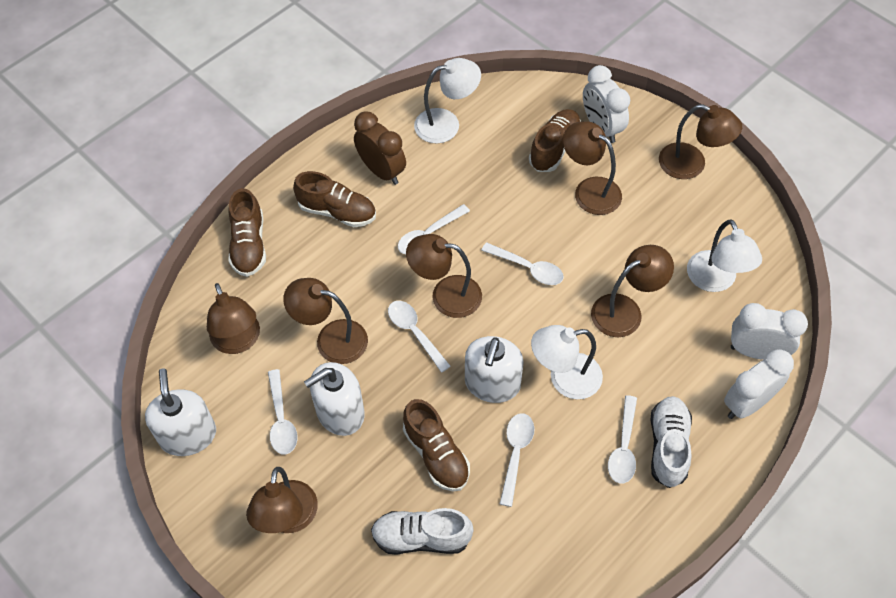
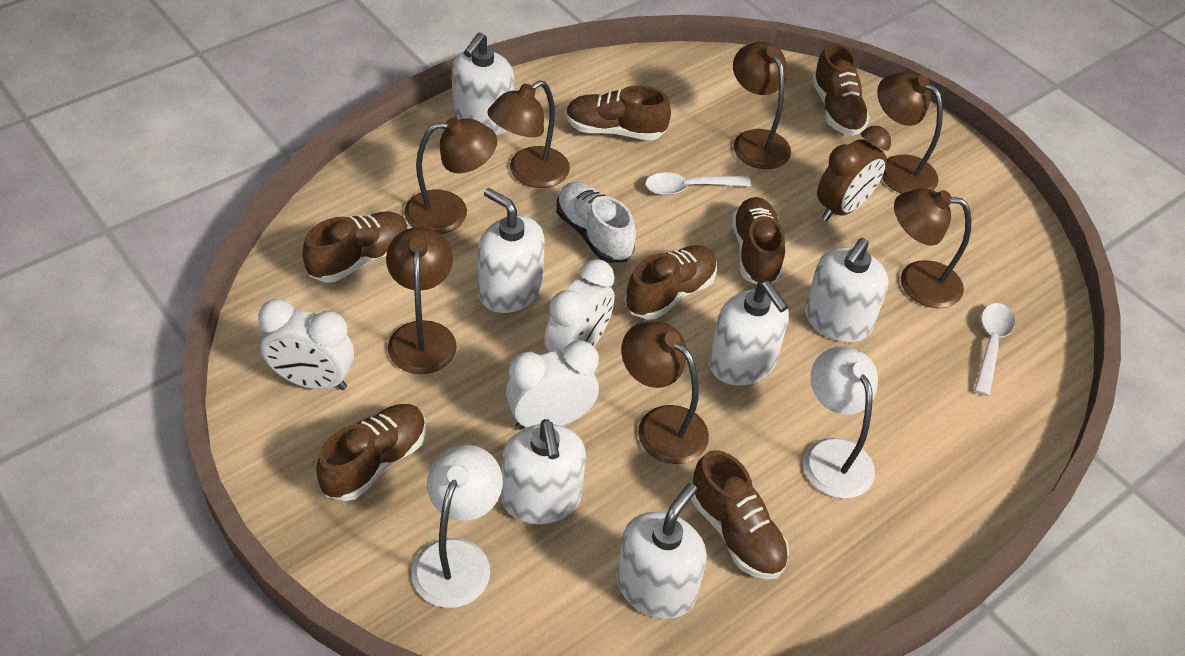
brown shoe: 4 -> 7
white lamp: 3 -> 2
white shoe: 2 -> 1
white soap dispenser: 3 -> 6
white spoon: 6 -> 2

